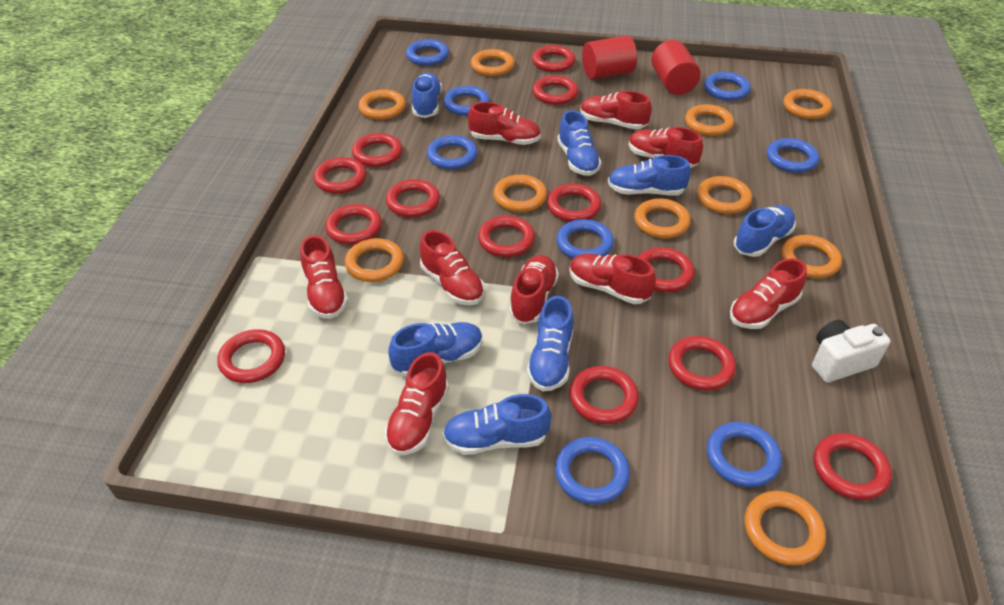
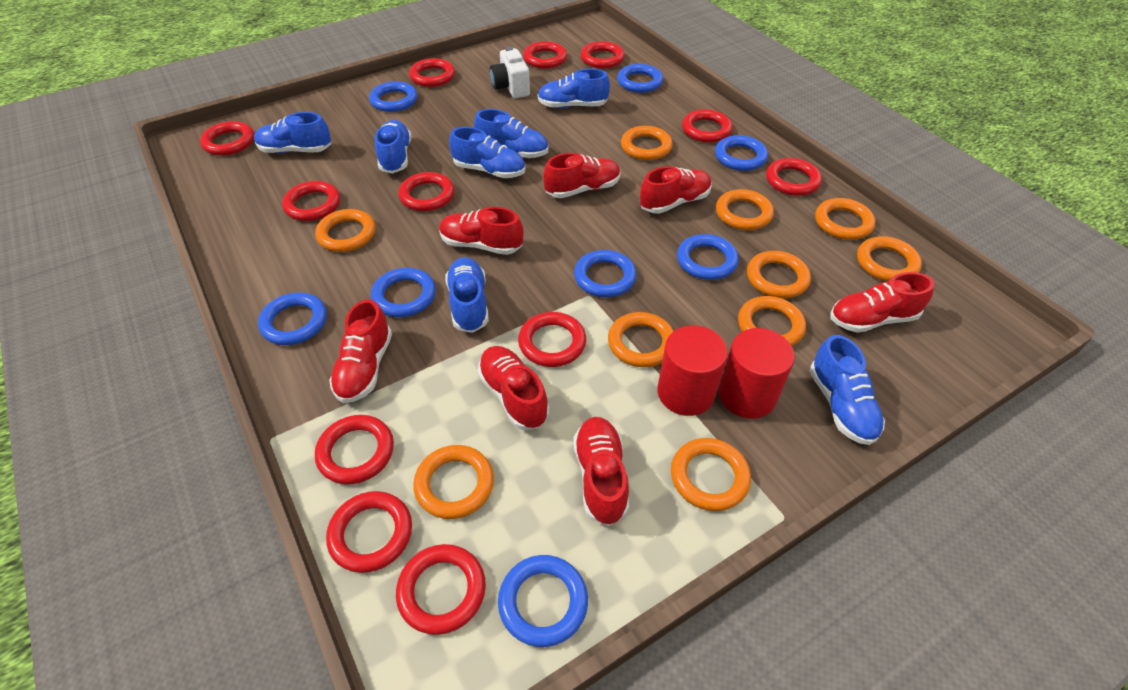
red ring: 13 -> 12
red shoe: 9 -> 7

